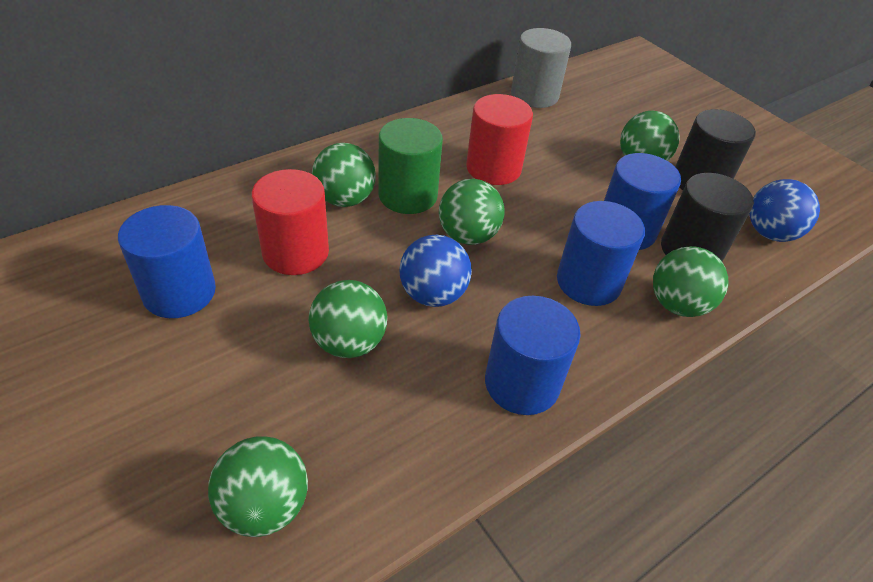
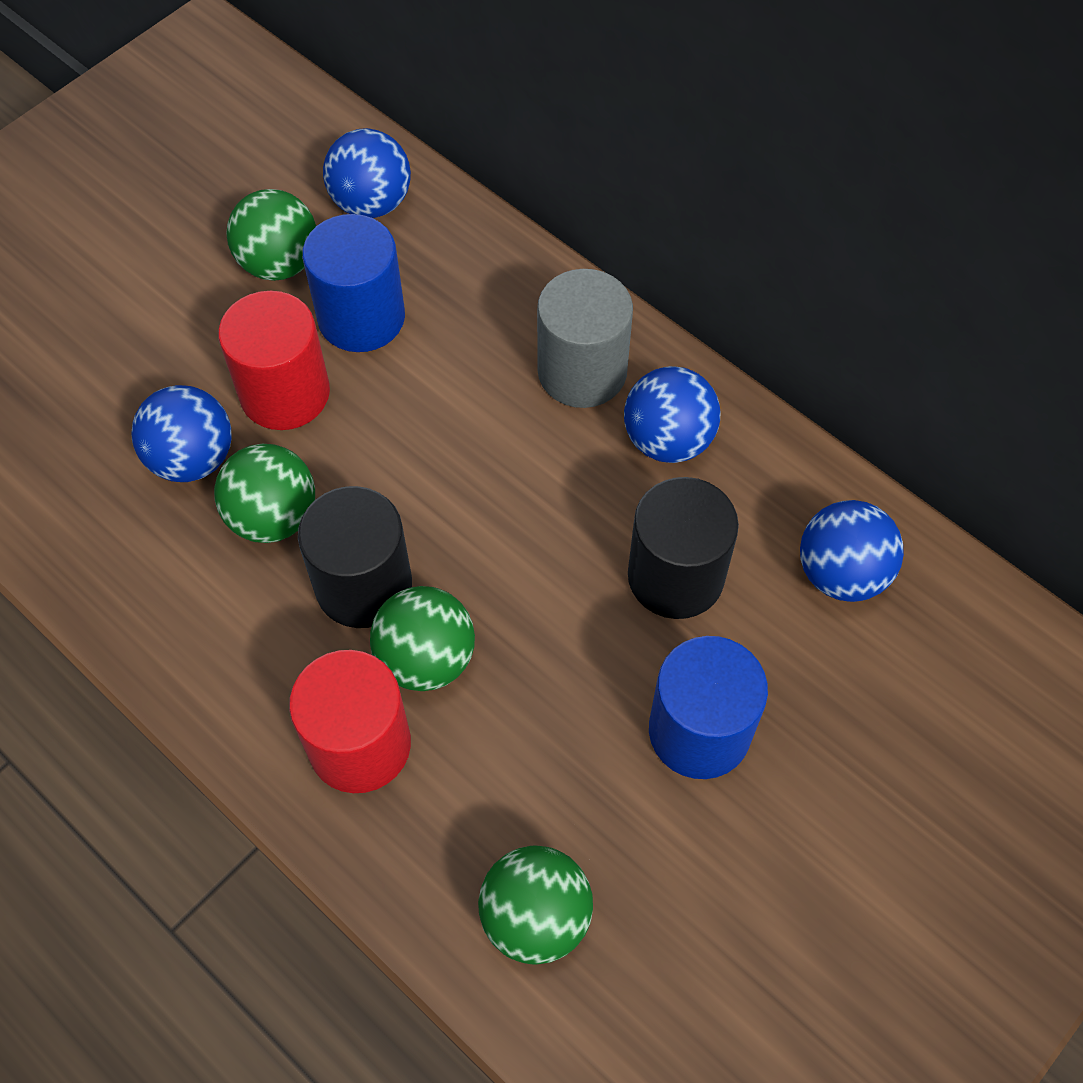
blue ball: 2 -> 4
blue cylinder: 4 -> 2
green ball: 6 -> 4
green cylinder: 1 -> 0

